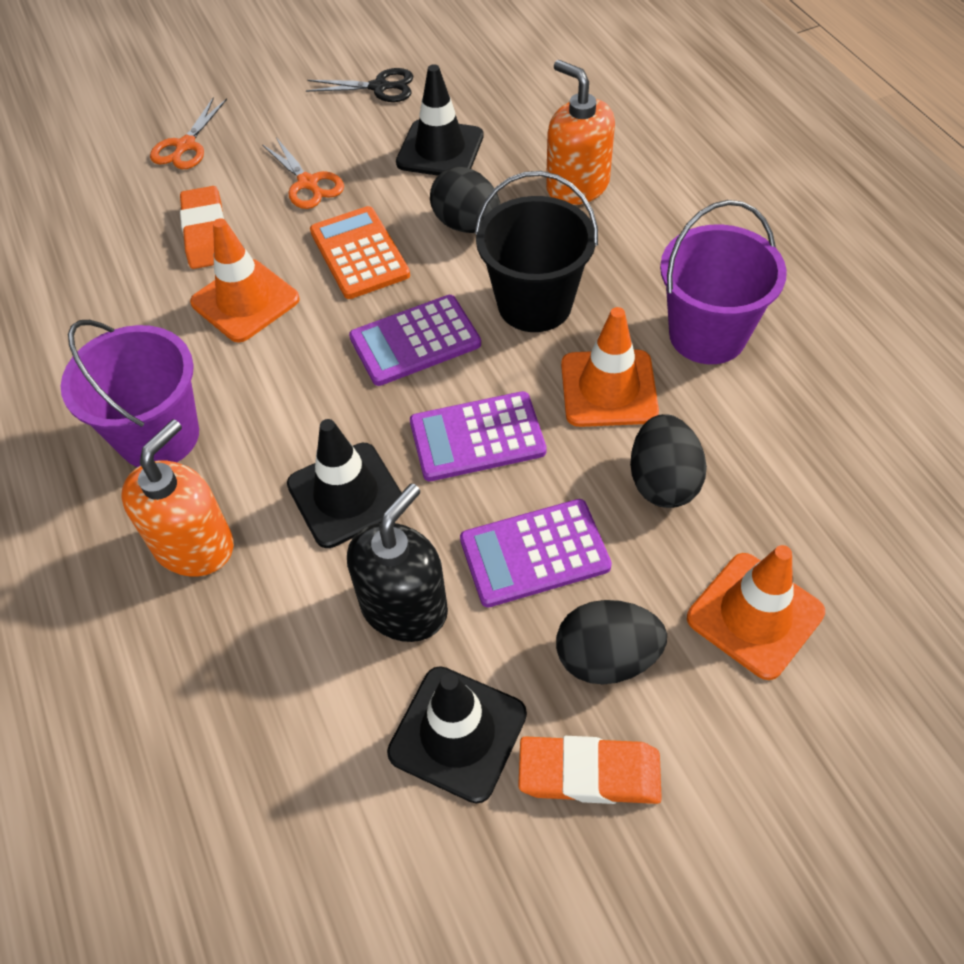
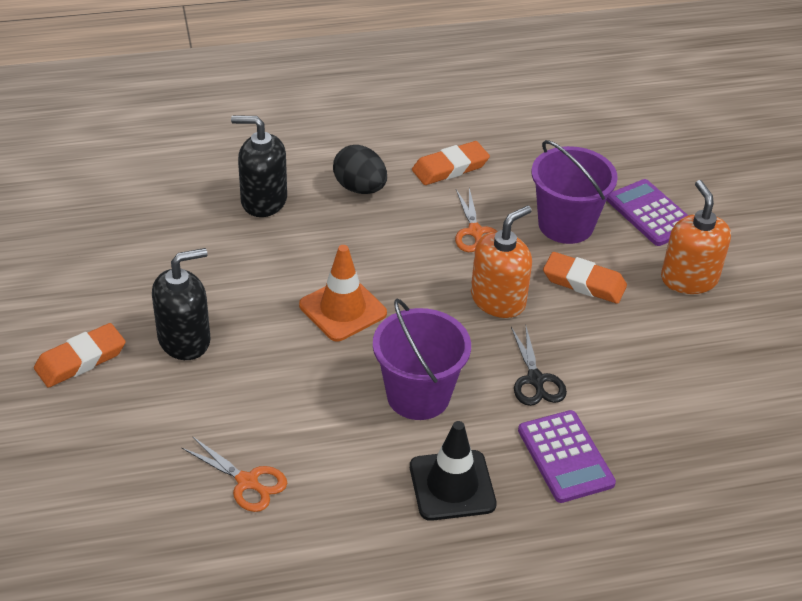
black bucket: 1 -> 0
black egg: 3 -> 1
black soap dispenser: 1 -> 2
black traffic cone: 3 -> 1
orange calculator: 1 -> 0
orange eraser: 2 -> 3
orange traffic cone: 3 -> 1
purple calculator: 3 -> 2

